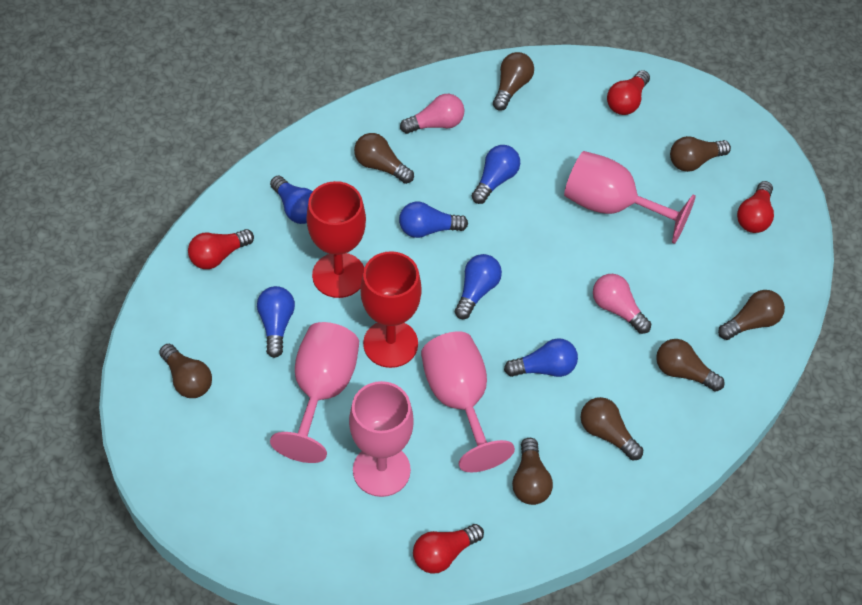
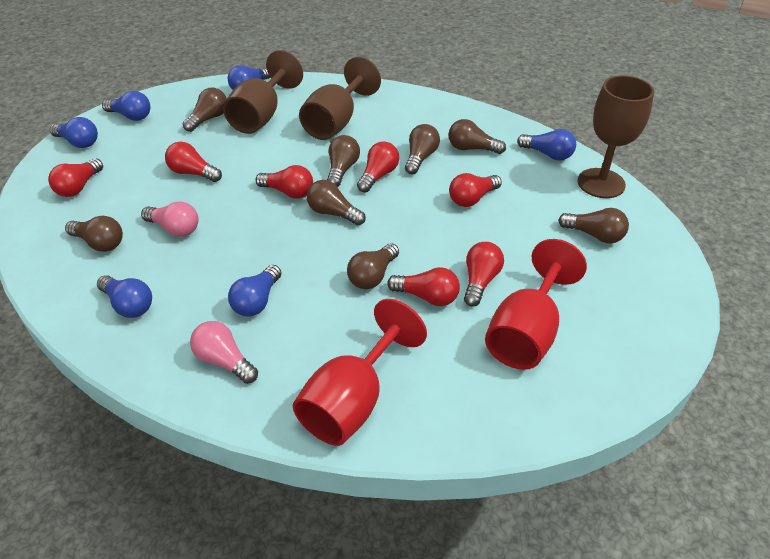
brown goblet: 0 -> 3
pink goblet: 4 -> 0
red light bulb: 4 -> 7

